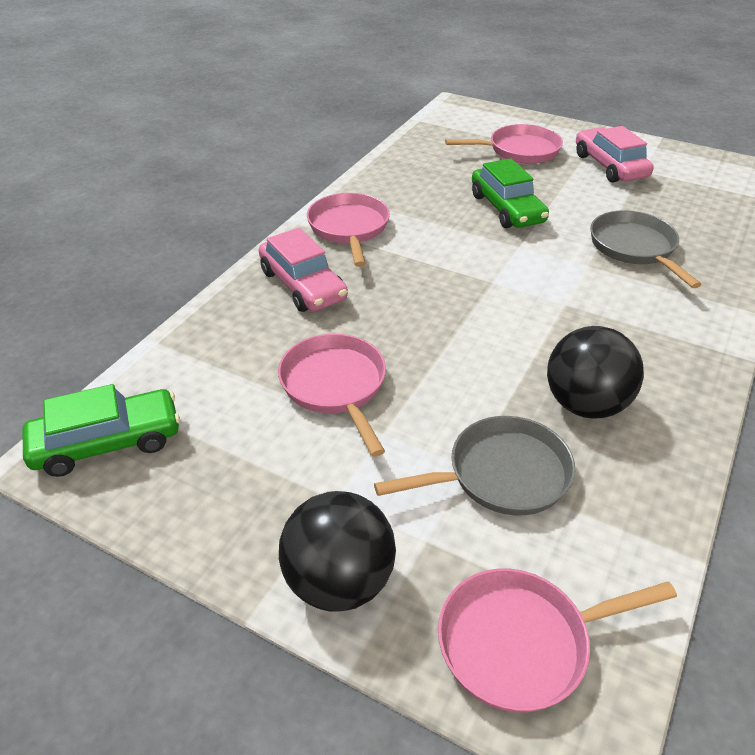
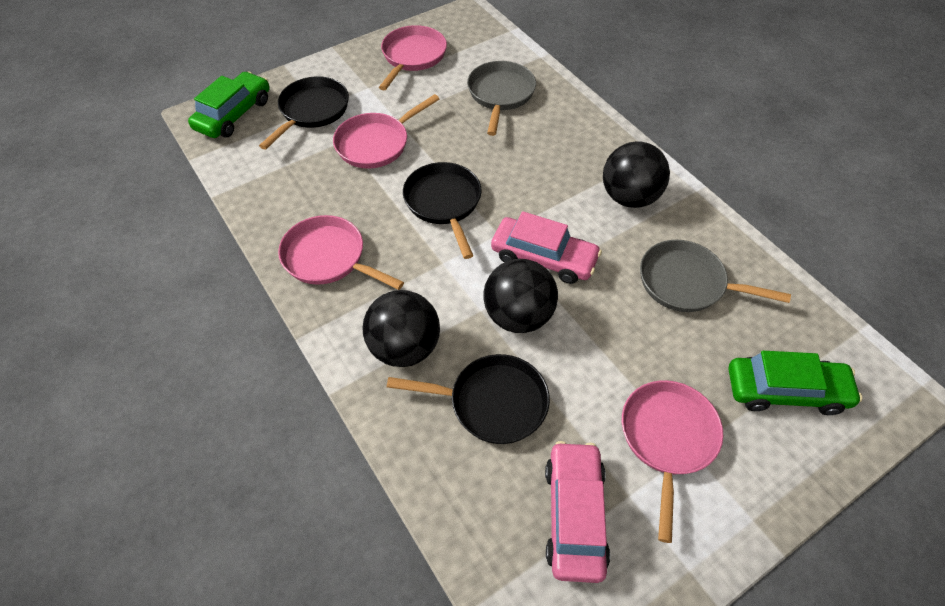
black ball: 2 -> 3
black pan: 0 -> 3

